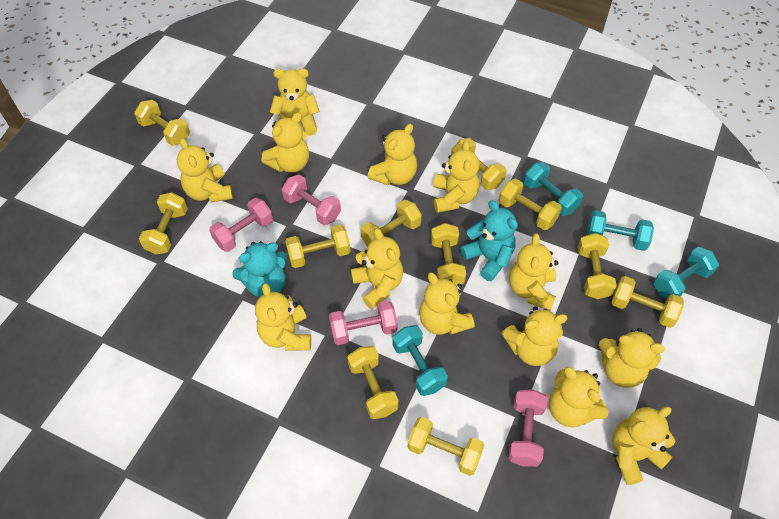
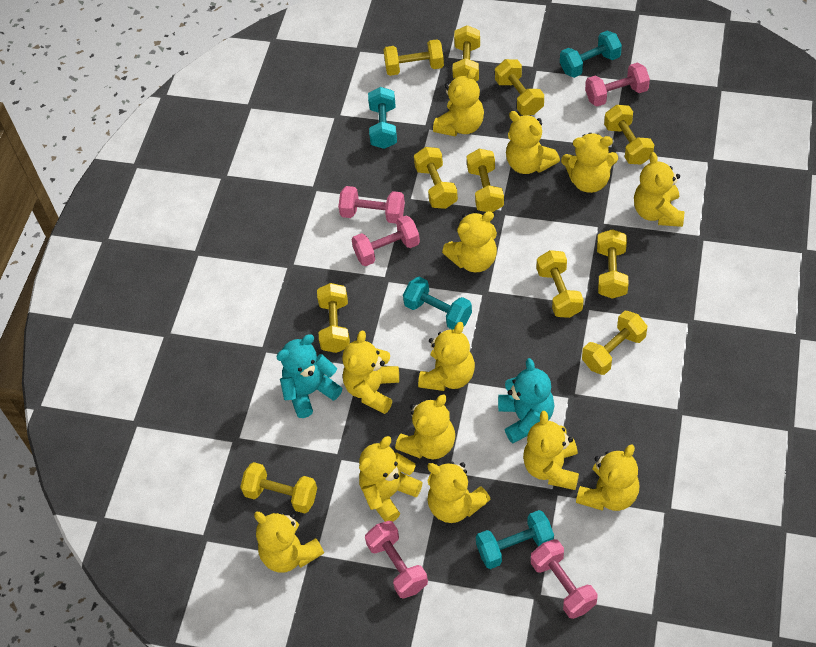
pink dumbbell: 4 -> 5

